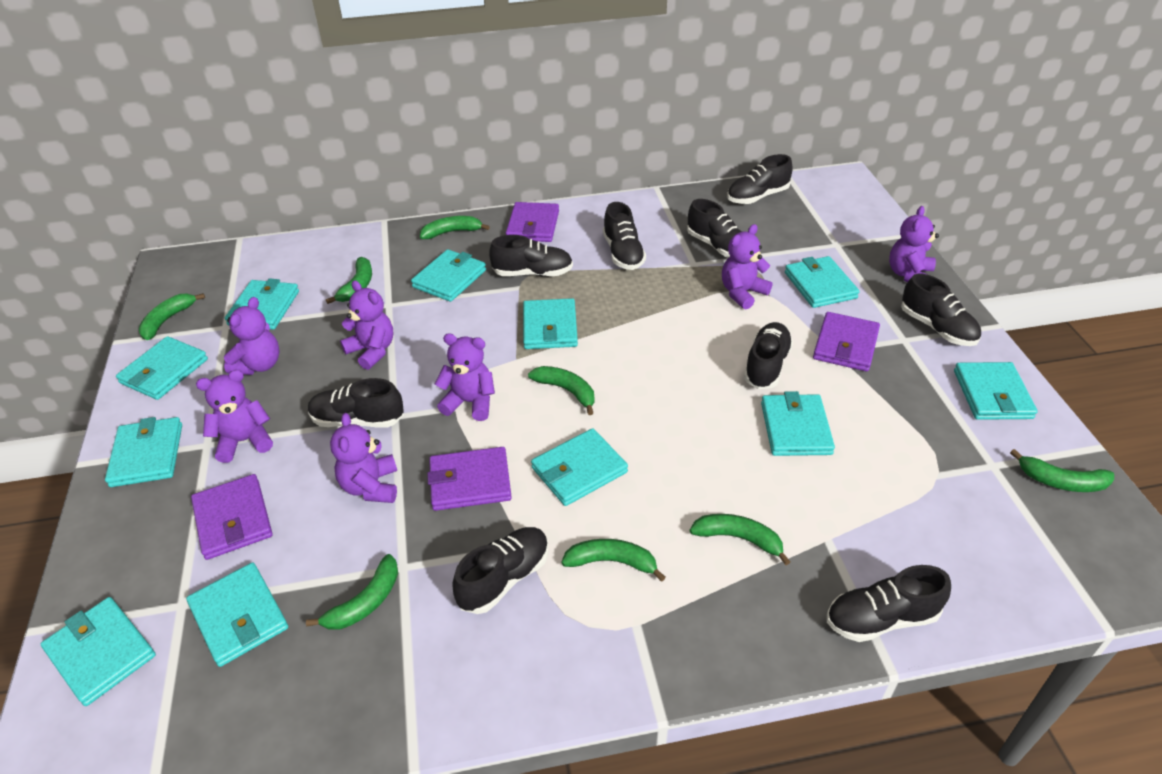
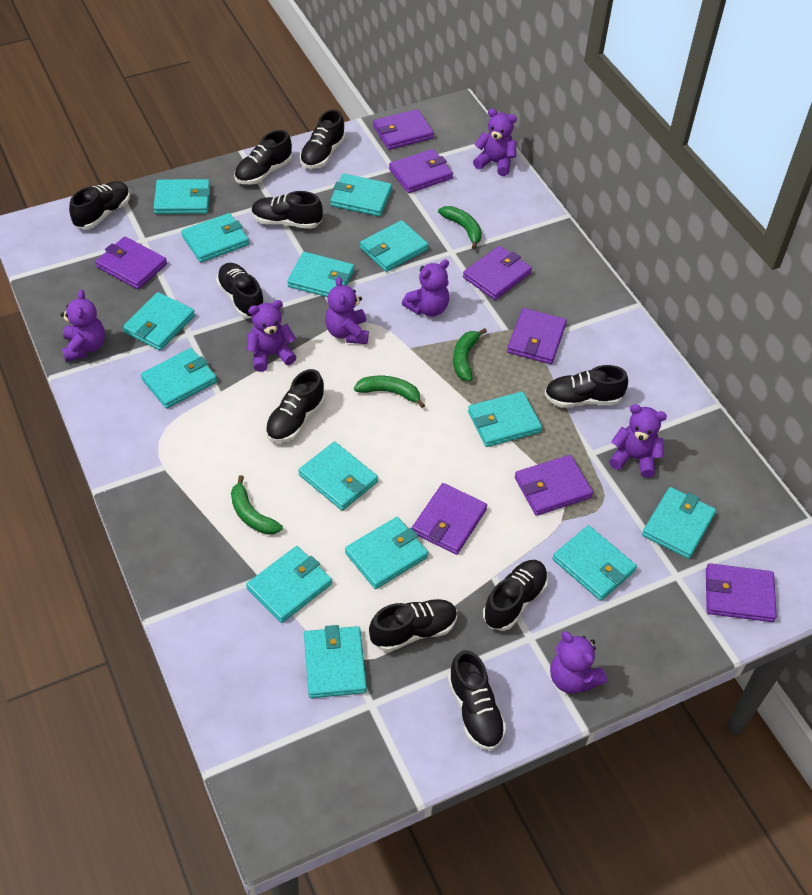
black shoe: 9 -> 10
green banana: 8 -> 4
purple wallet: 4 -> 8
turquoise wallet: 11 -> 14

